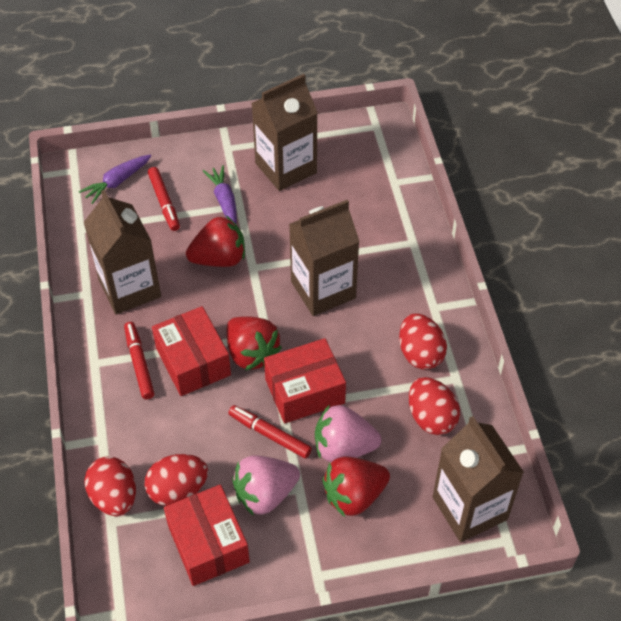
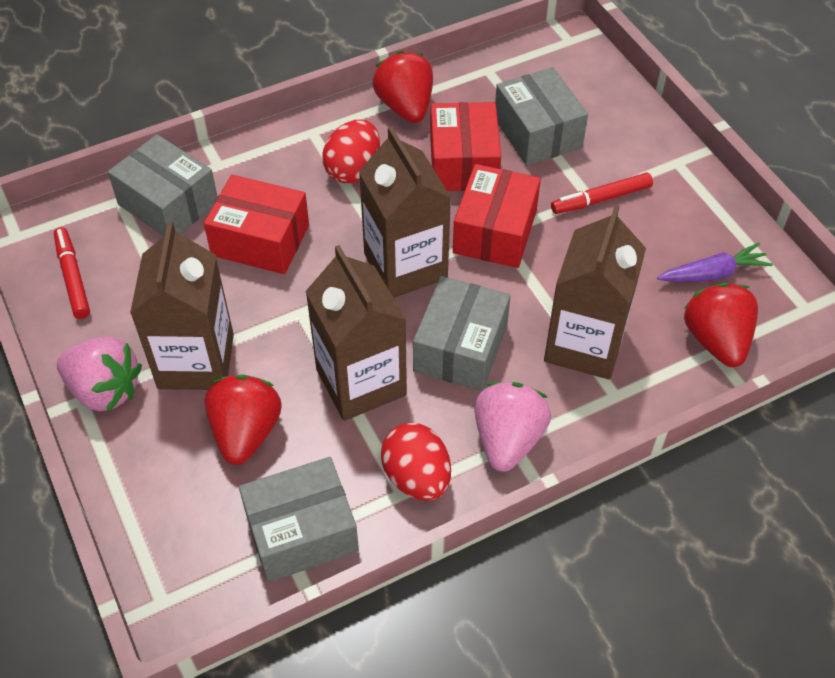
grey box: 0 -> 4
purple carrot: 2 -> 1
red egg: 4 -> 2
red marker: 3 -> 2

